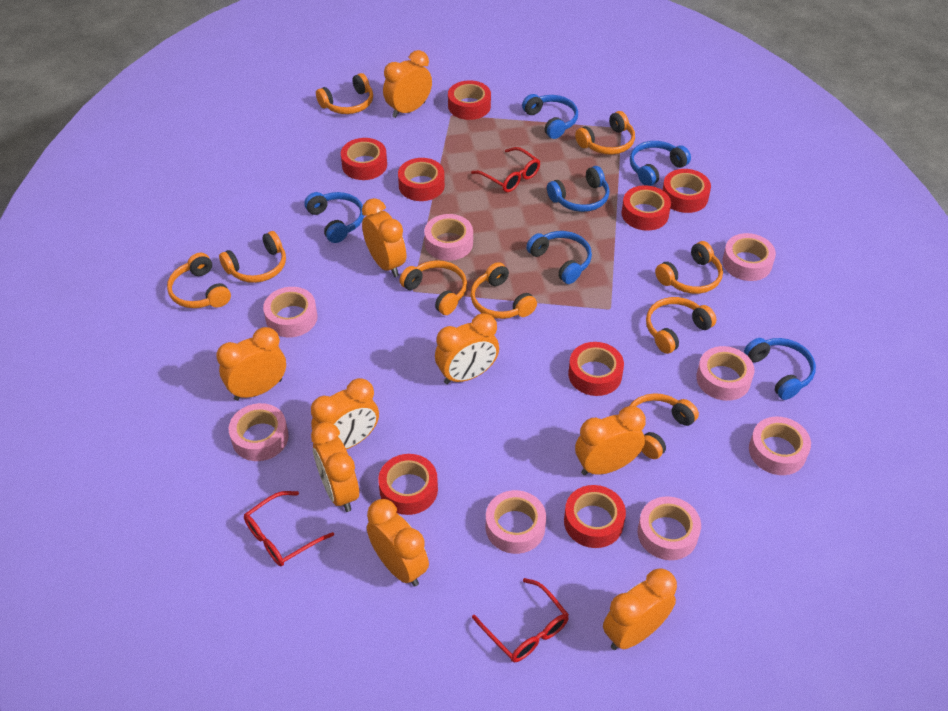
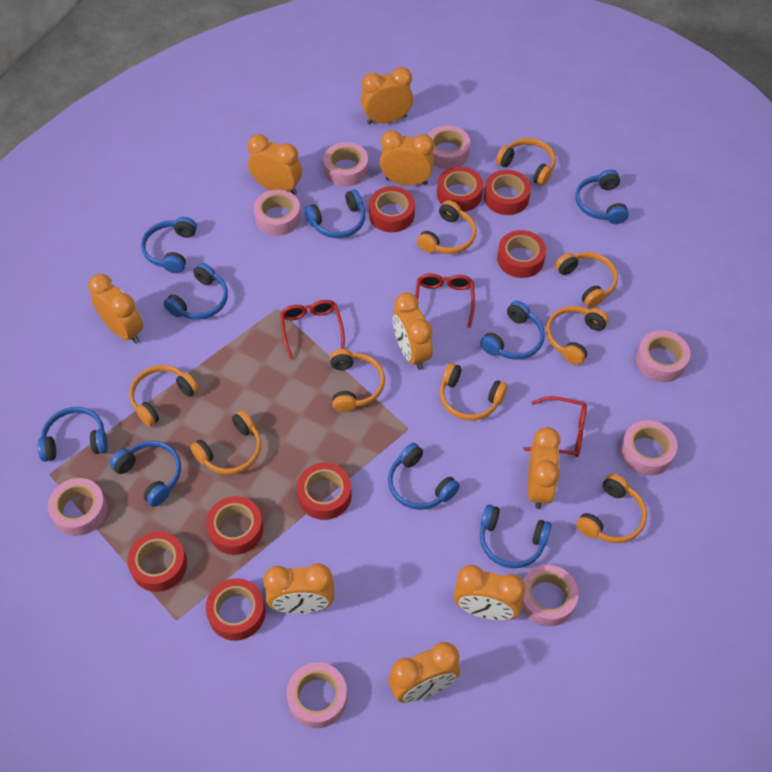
blue headphones: 6 -> 9

